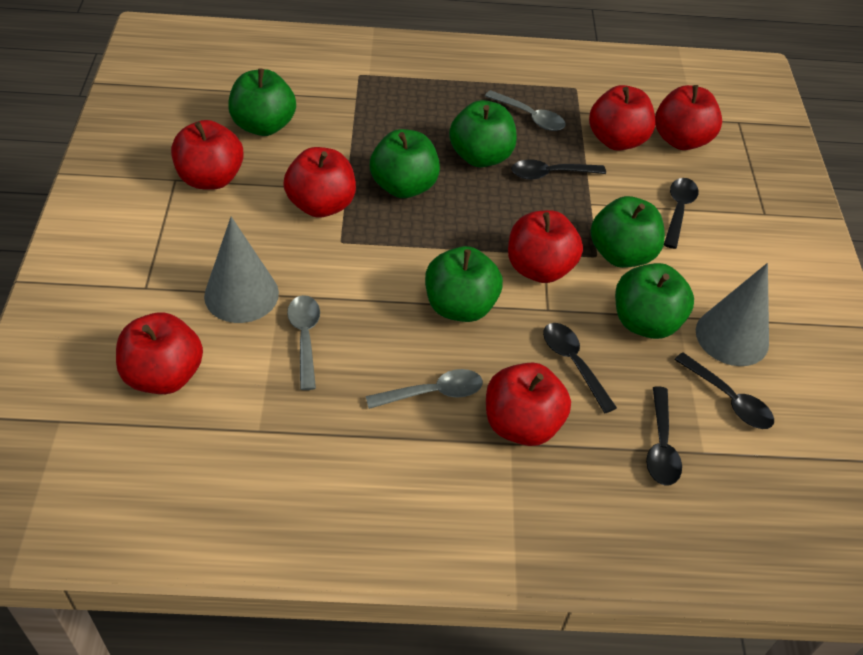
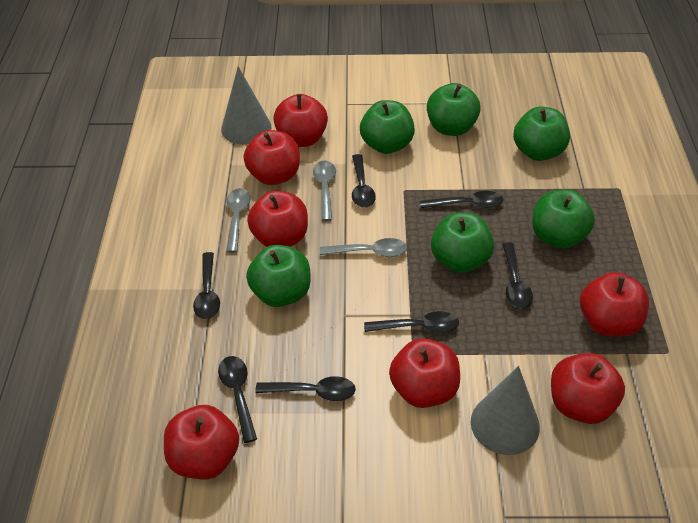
black spoon: 5 -> 7

